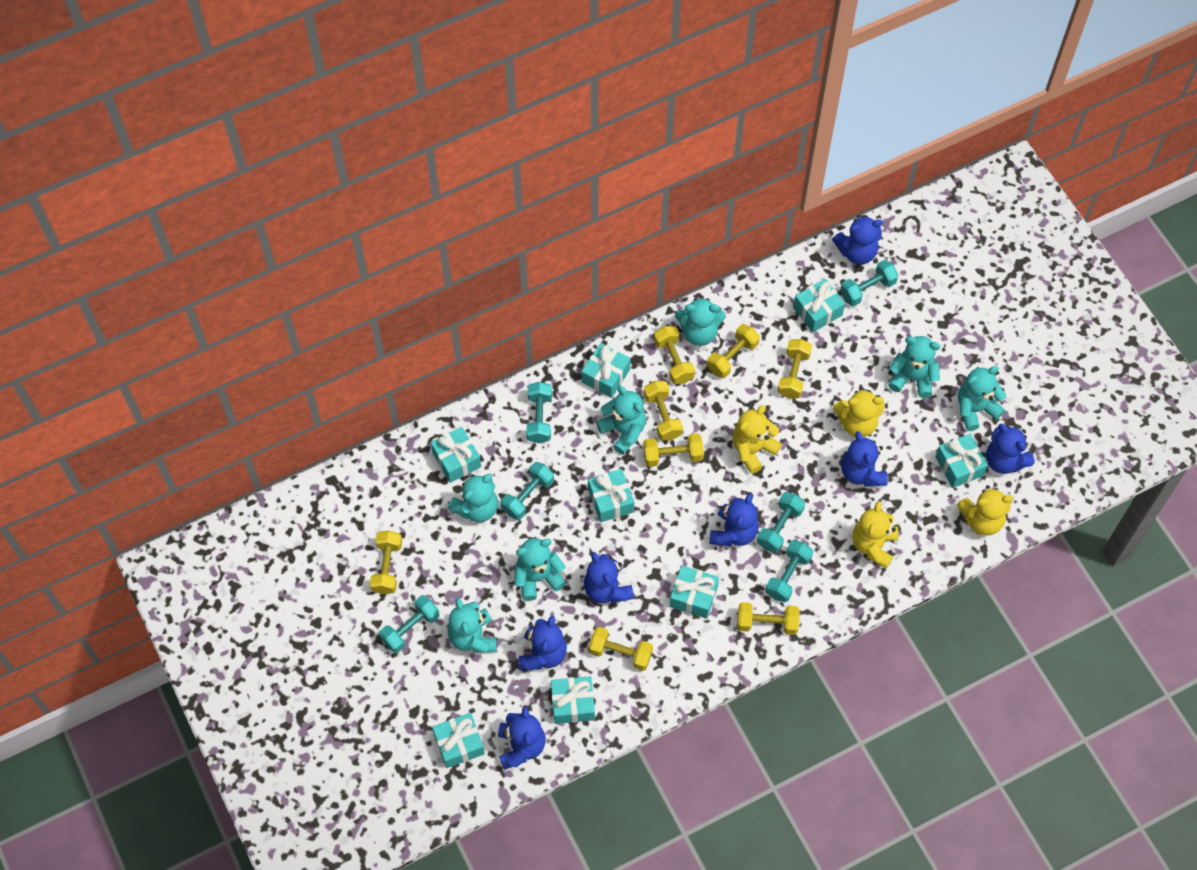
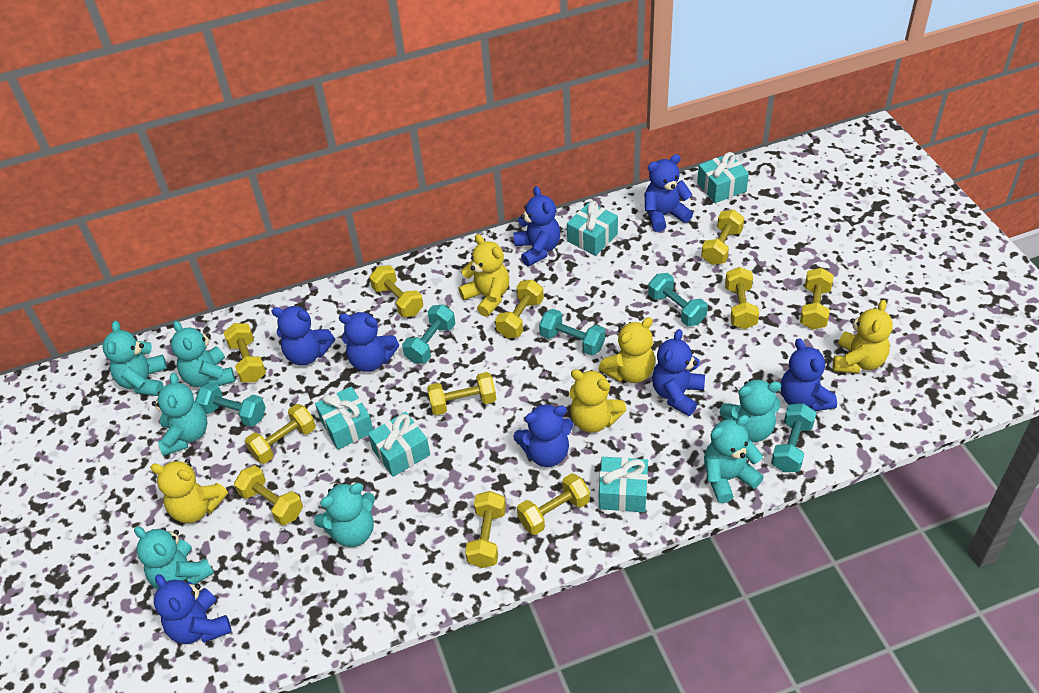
blue teddy bear: 7 -> 8
turquoise dumbbell: 6 -> 5
turquoise gift: 8 -> 5
yellow dumbbell: 8 -> 11
yellow teddy bear: 4 -> 5

